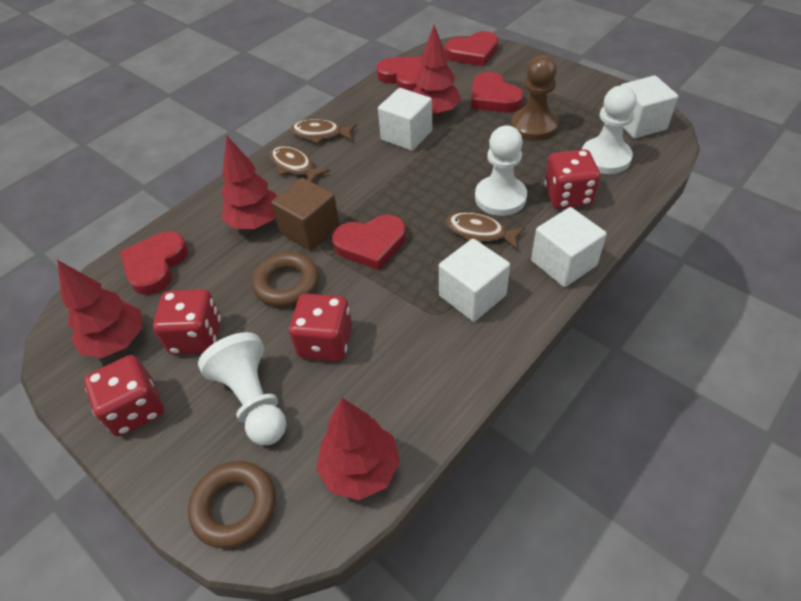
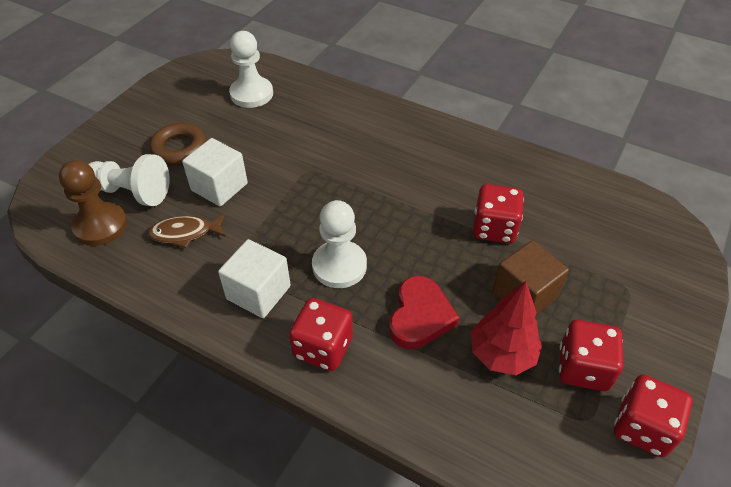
brown fish: 3 -> 1
brown ring: 2 -> 1
red heart: 5 -> 1
red tree: 4 -> 1
white cube: 4 -> 2

